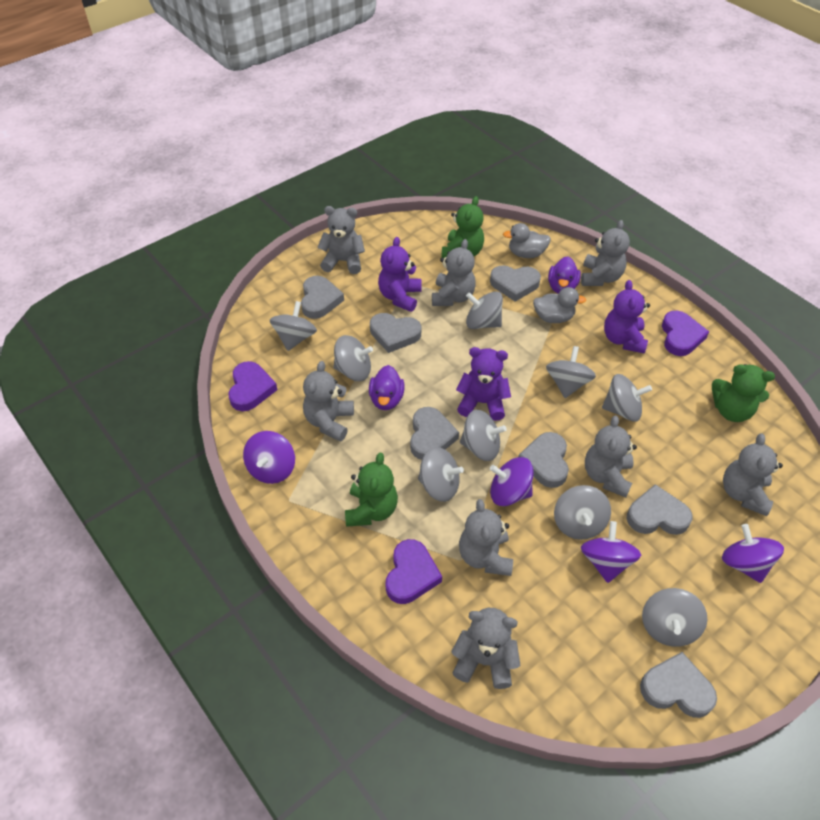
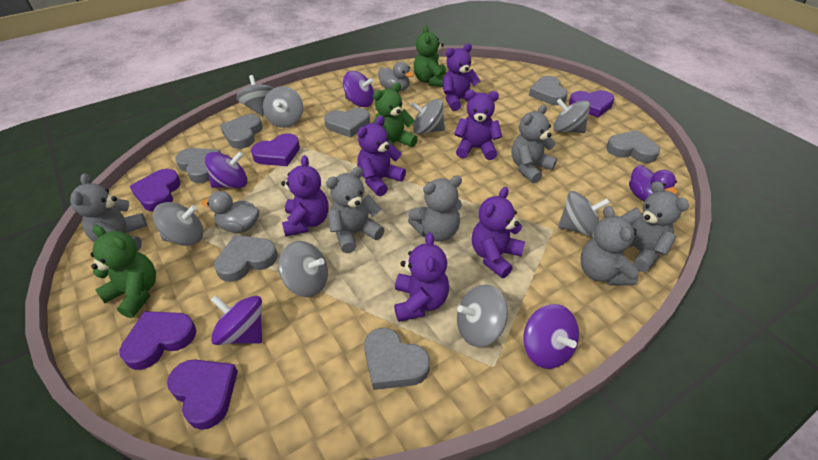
grey spinning top: 9 -> 8
grey teddy bear: 8 -> 6
purple duck: 2 -> 1
purple heart: 3 -> 5
purple teddy bear: 3 -> 6

